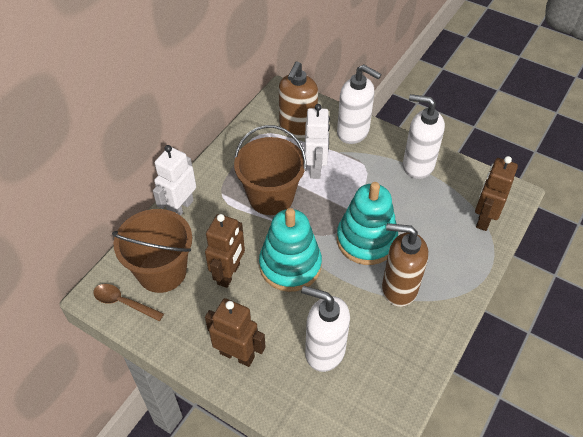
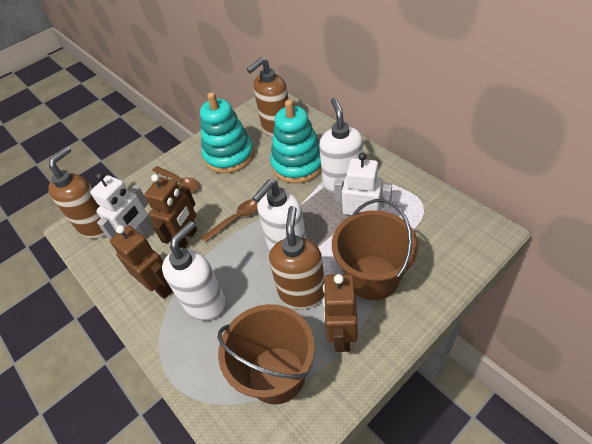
brown soap dispenser: 2 -> 3
brown spoon: 1 -> 2

